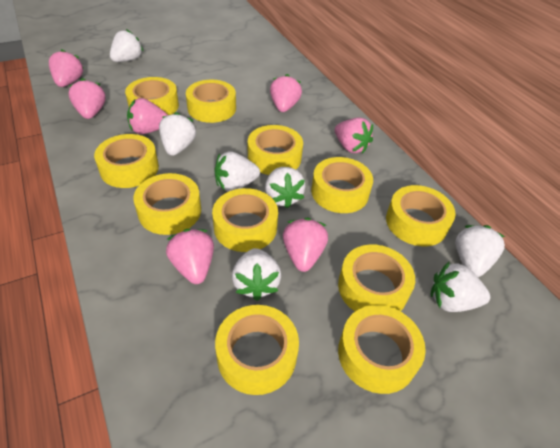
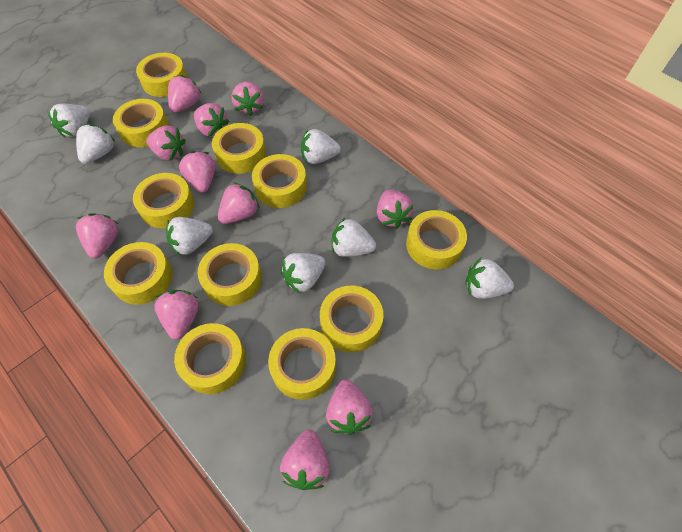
pink strawberry: 7 -> 11

